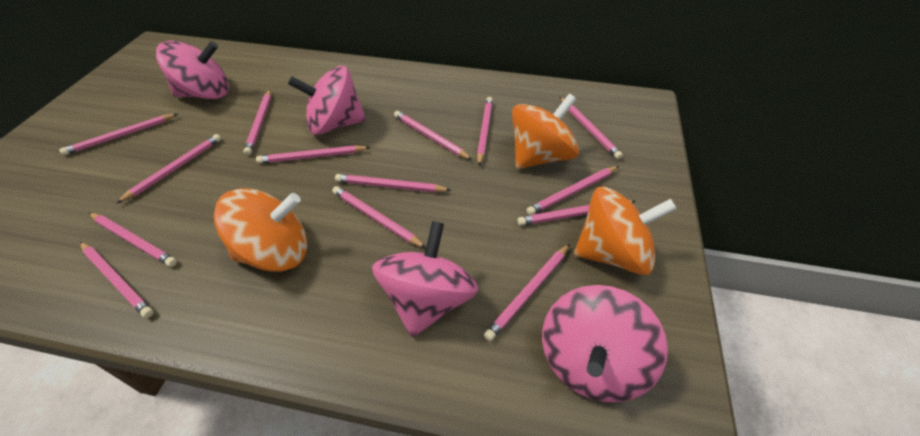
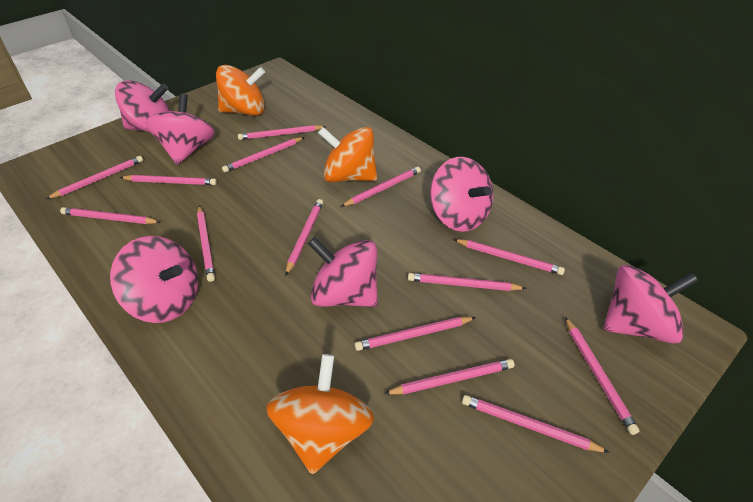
pink spinning top: 4 -> 6

